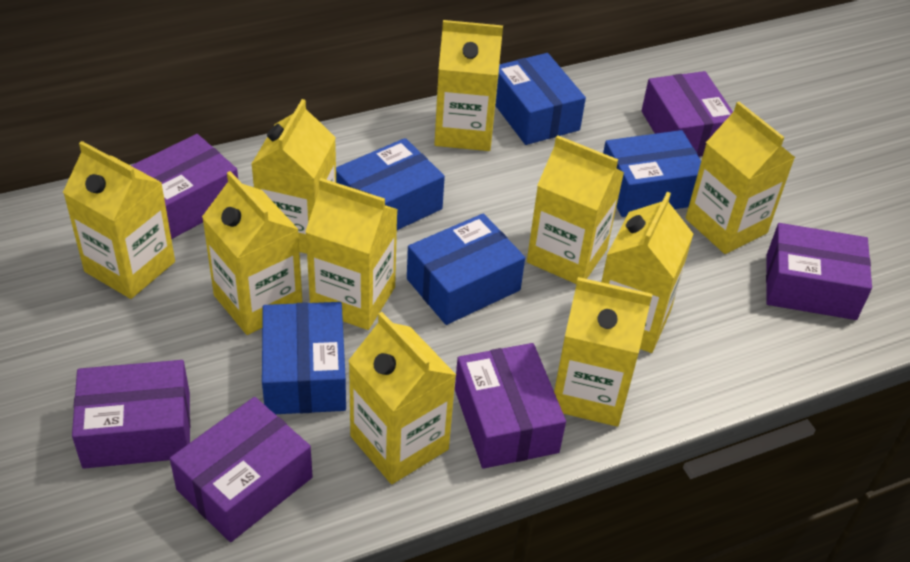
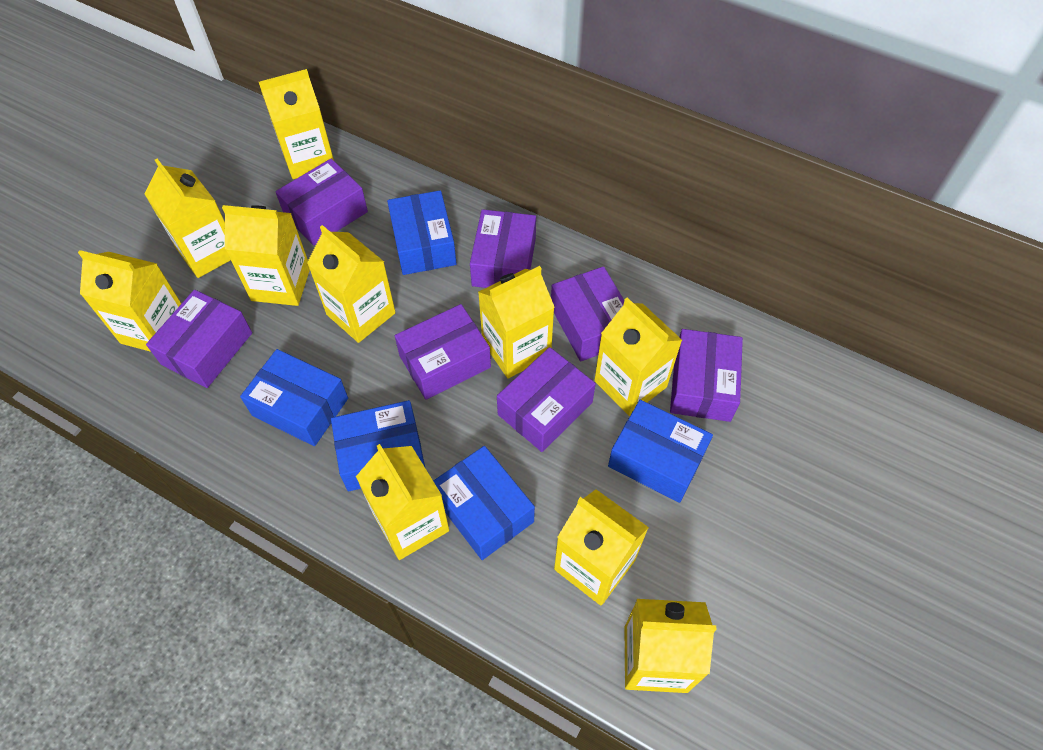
purple box: 6 -> 7

